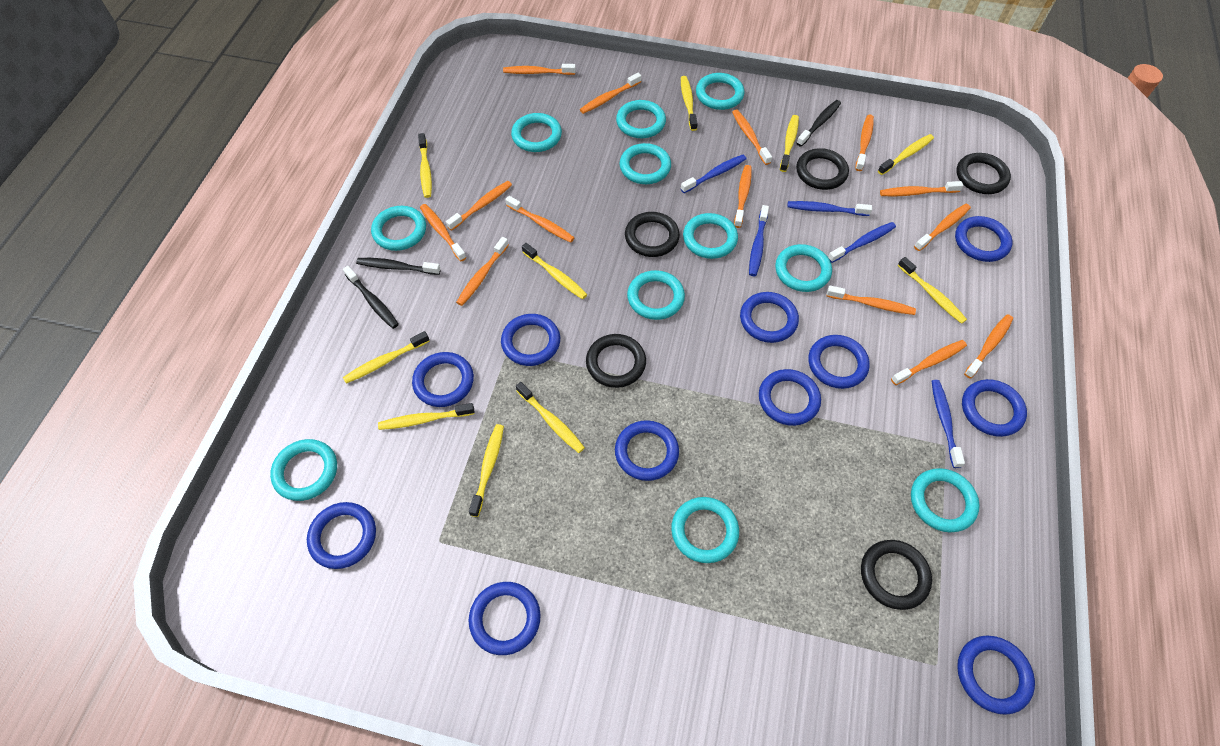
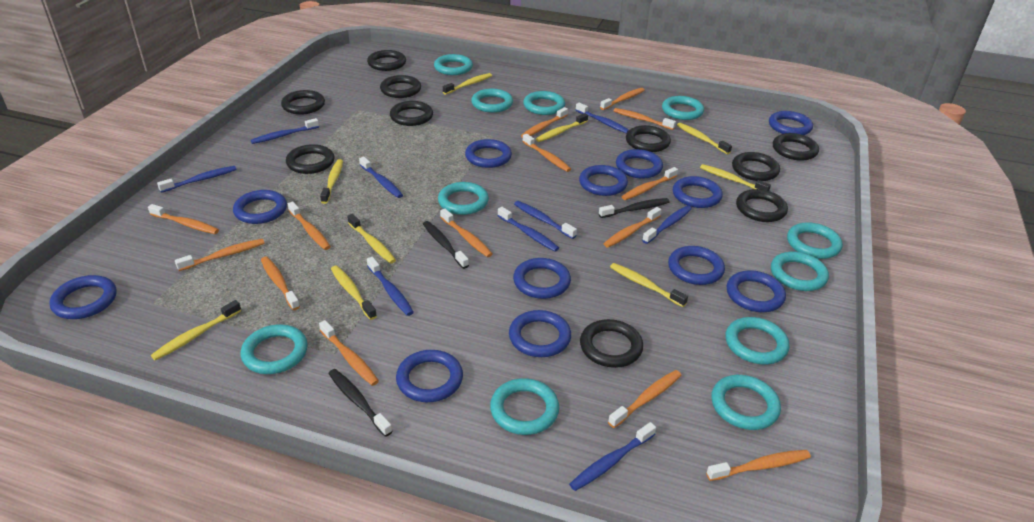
black ring: 5 -> 10
blue ring: 11 -> 12
blue toothbrush: 5 -> 9
yellow toothbrush: 10 -> 9

